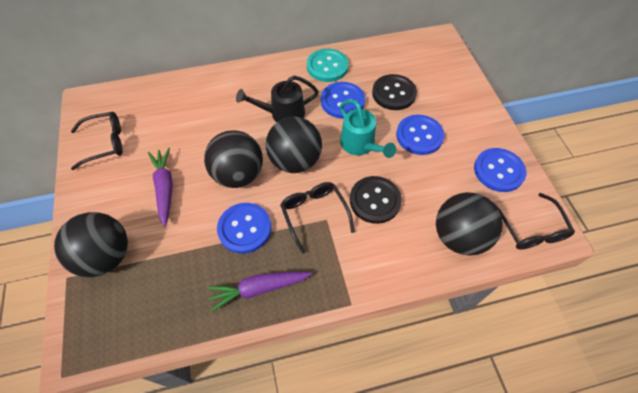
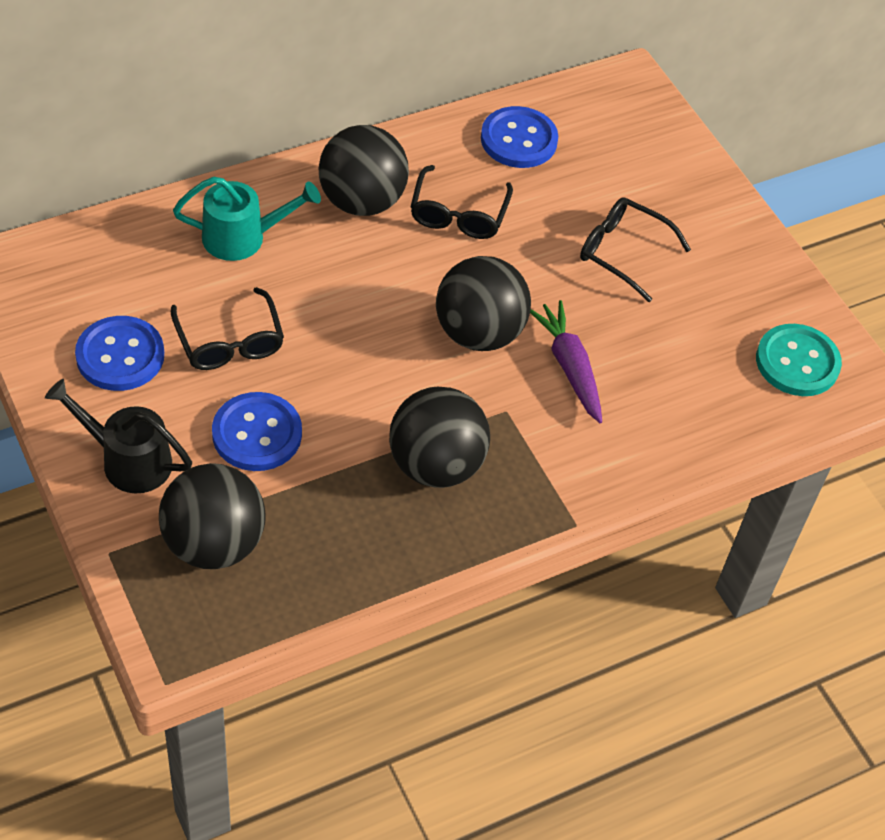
black button: 2 -> 0
blue button: 4 -> 3
purple carrot: 2 -> 1

